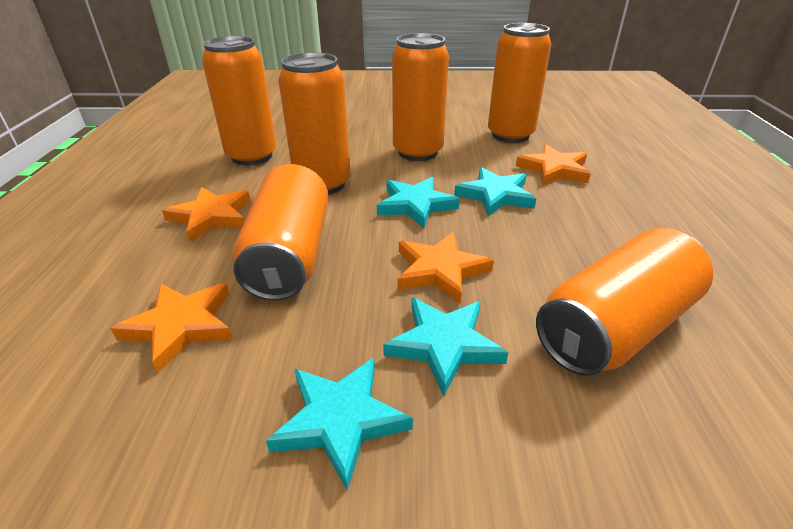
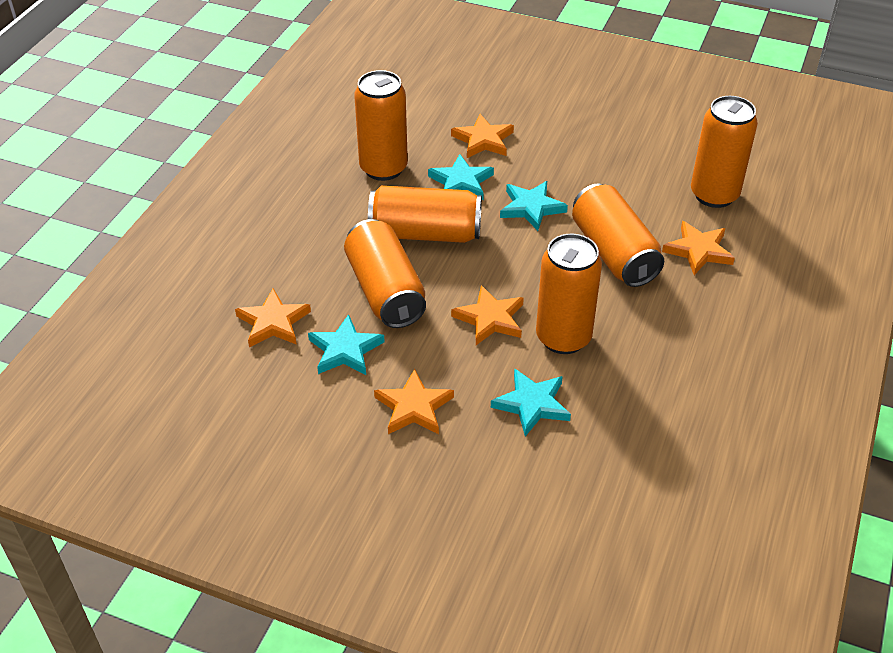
orange star: 4 -> 5

